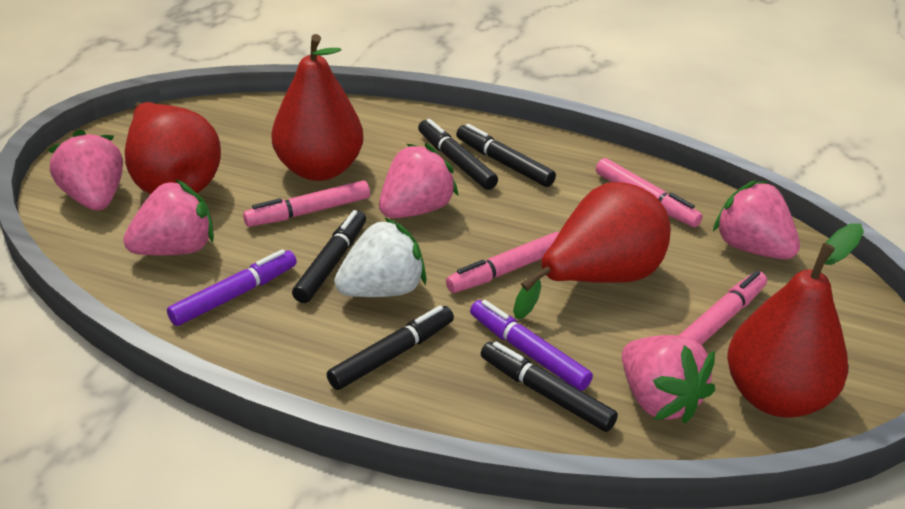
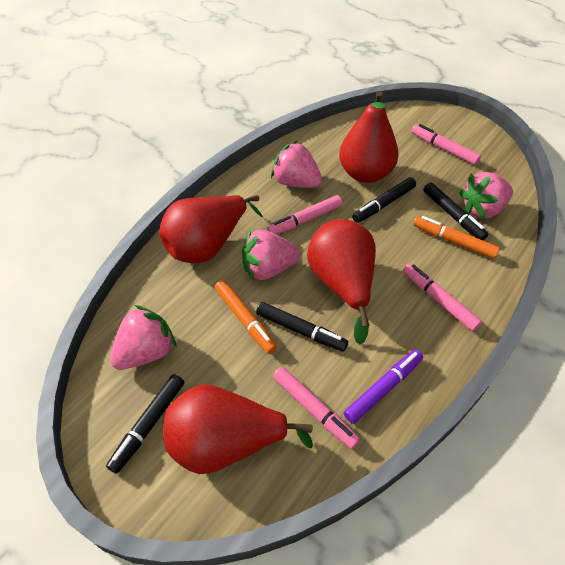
black marker: 5 -> 4
orange marker: 0 -> 2
pink strawberry: 5 -> 4
purple marker: 2 -> 1
white strawberry: 1 -> 0

